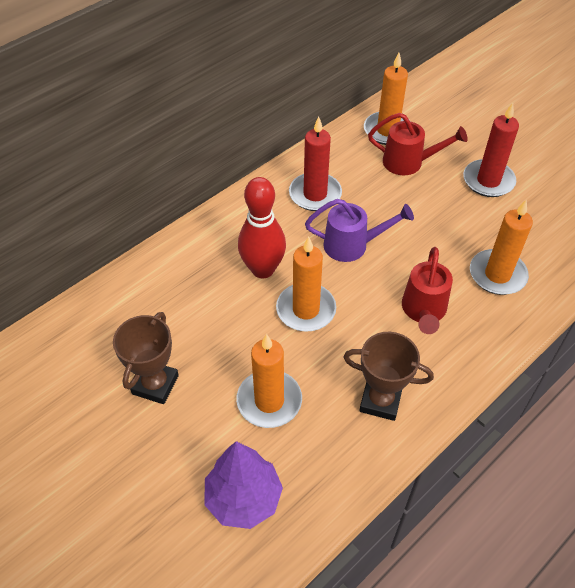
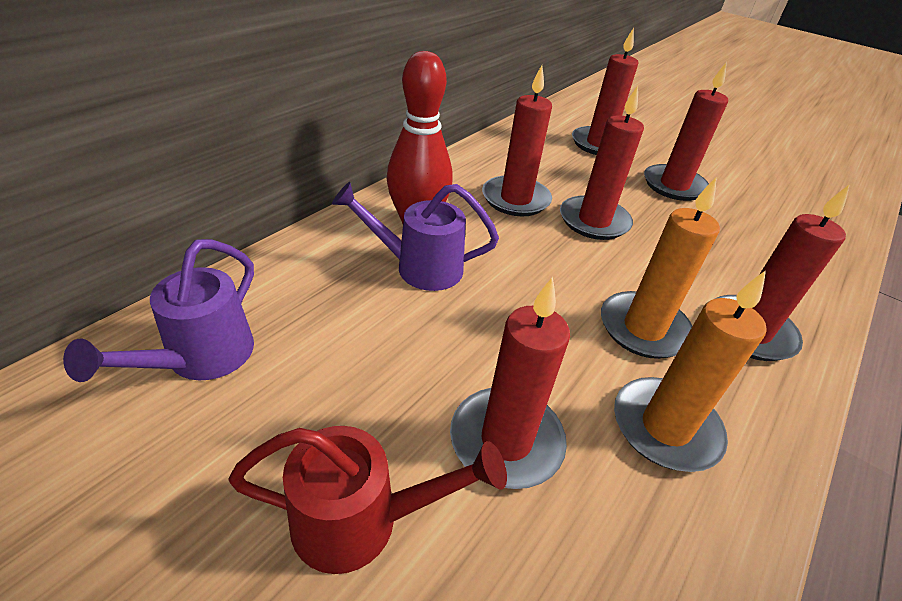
brown trophy: 2 -> 0
orange candle: 4 -> 2
purple tree: 1 -> 0
purple watering can: 1 -> 2
red candle: 2 -> 6
red watering can: 2 -> 1

